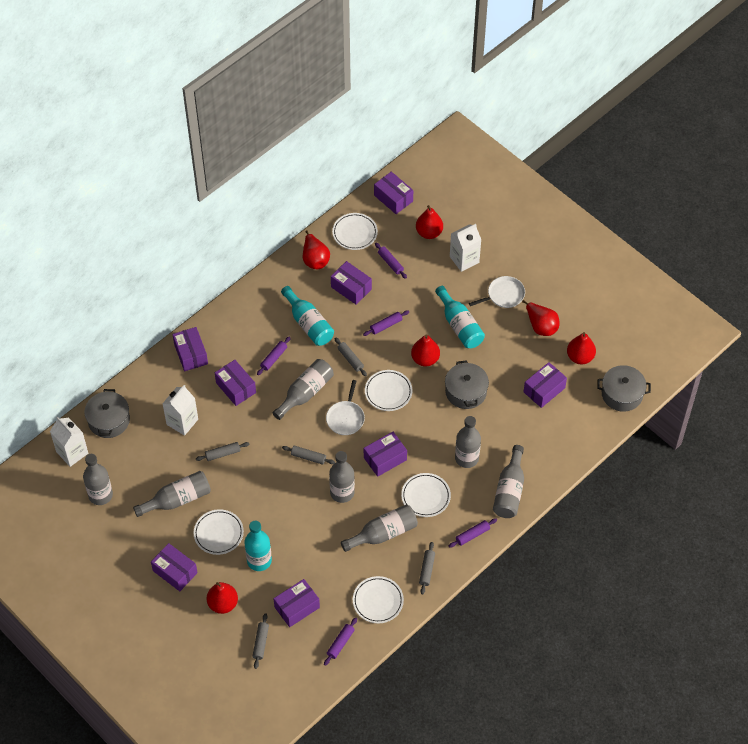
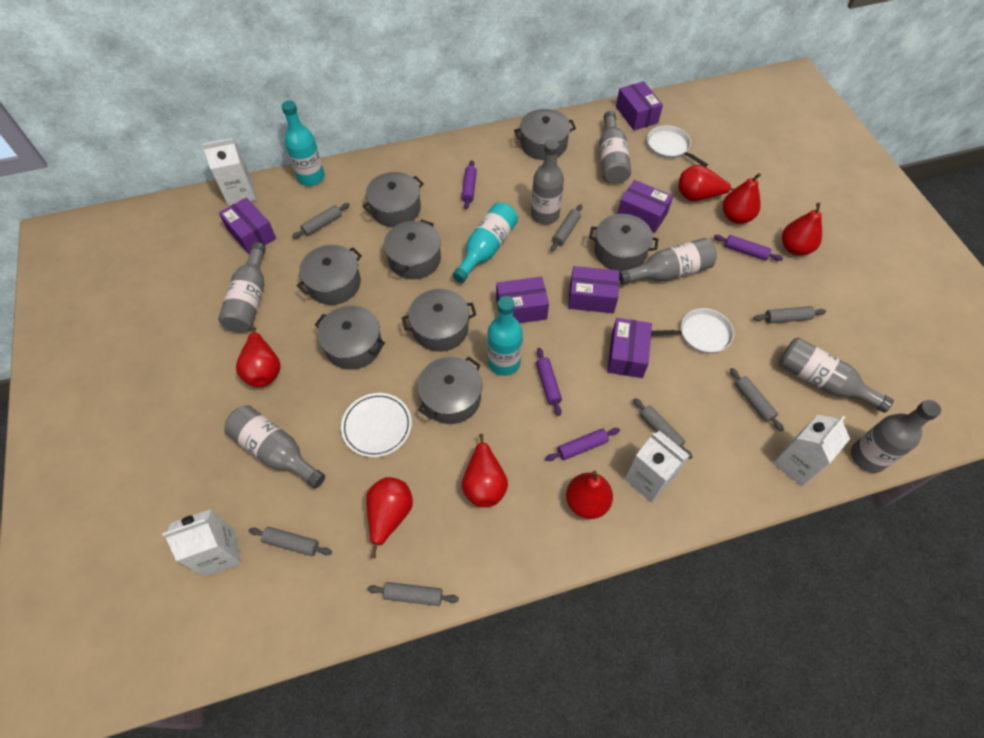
grey pot: 3 -> 8
grey rolling pin: 5 -> 7
purple box: 8 -> 6
purple rolling pin: 5 -> 4
red pear: 6 -> 7
white carton: 3 -> 4
white plate: 5 -> 1

